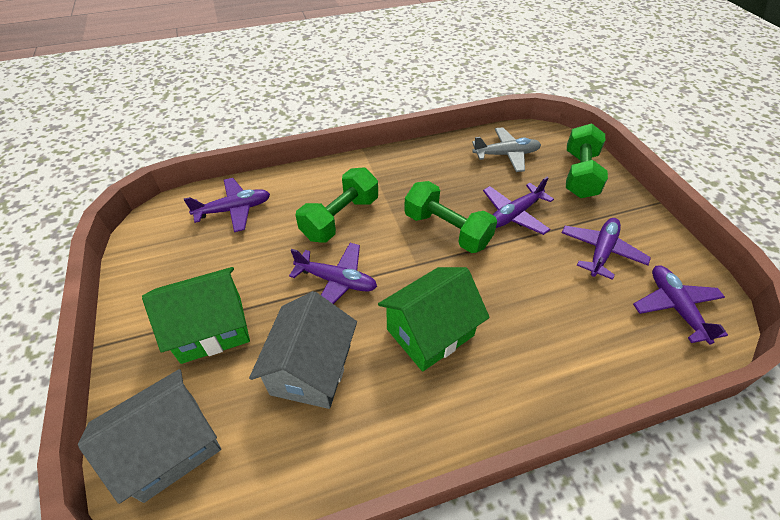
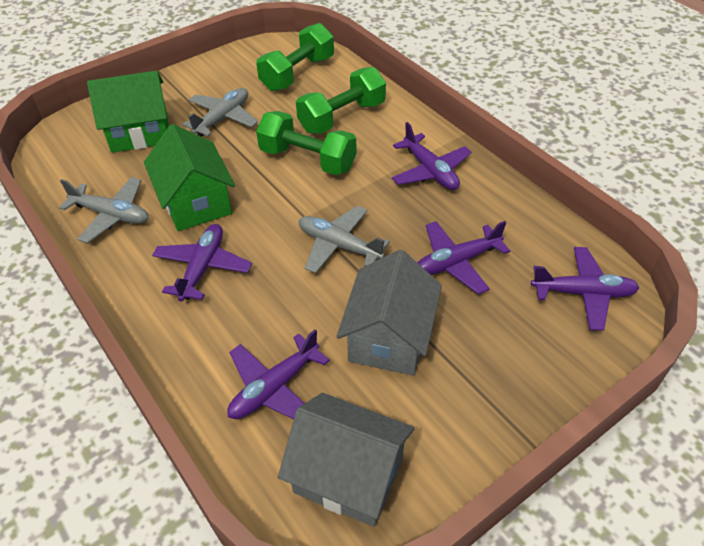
grey plane: 1 -> 3

